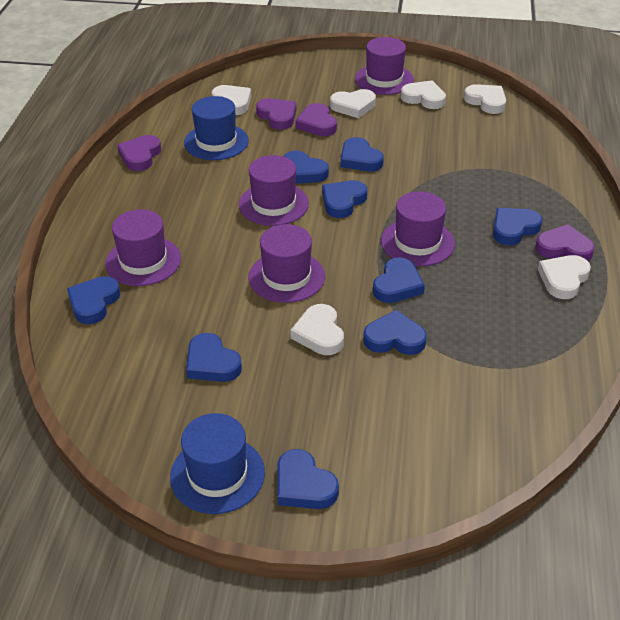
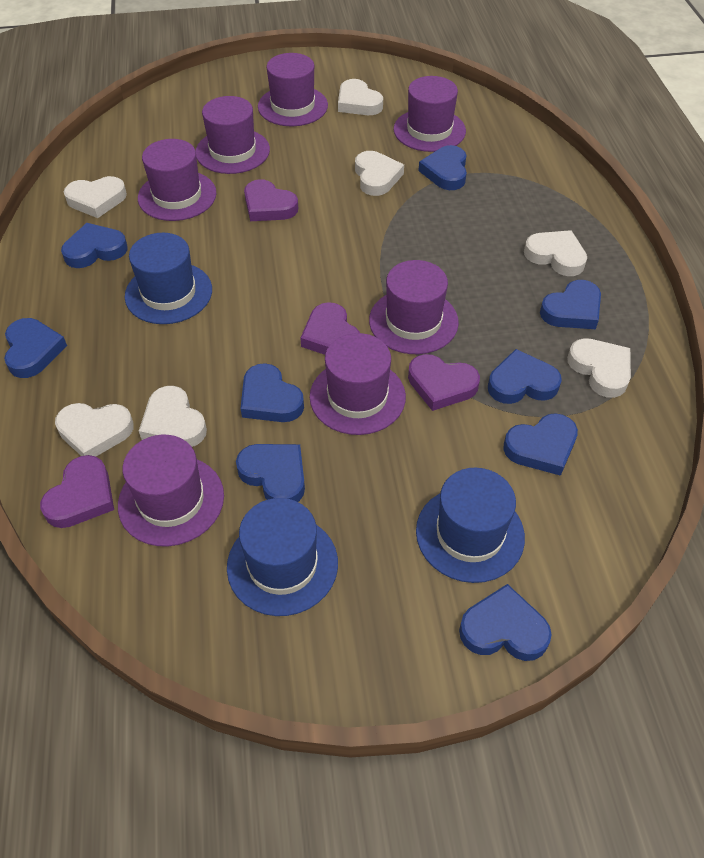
blue hat: 2 -> 3
purple hat: 5 -> 7
white heart: 6 -> 7

